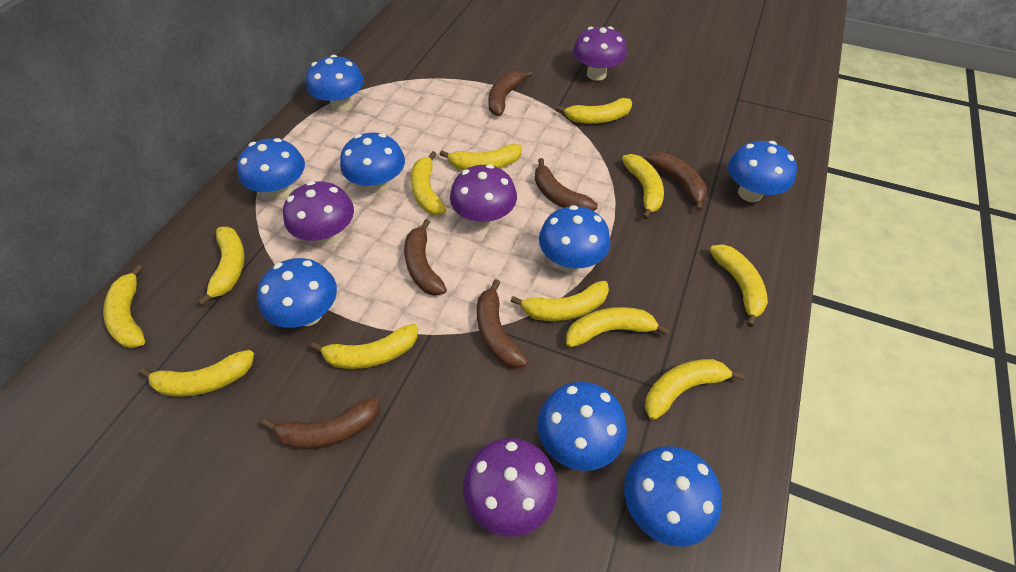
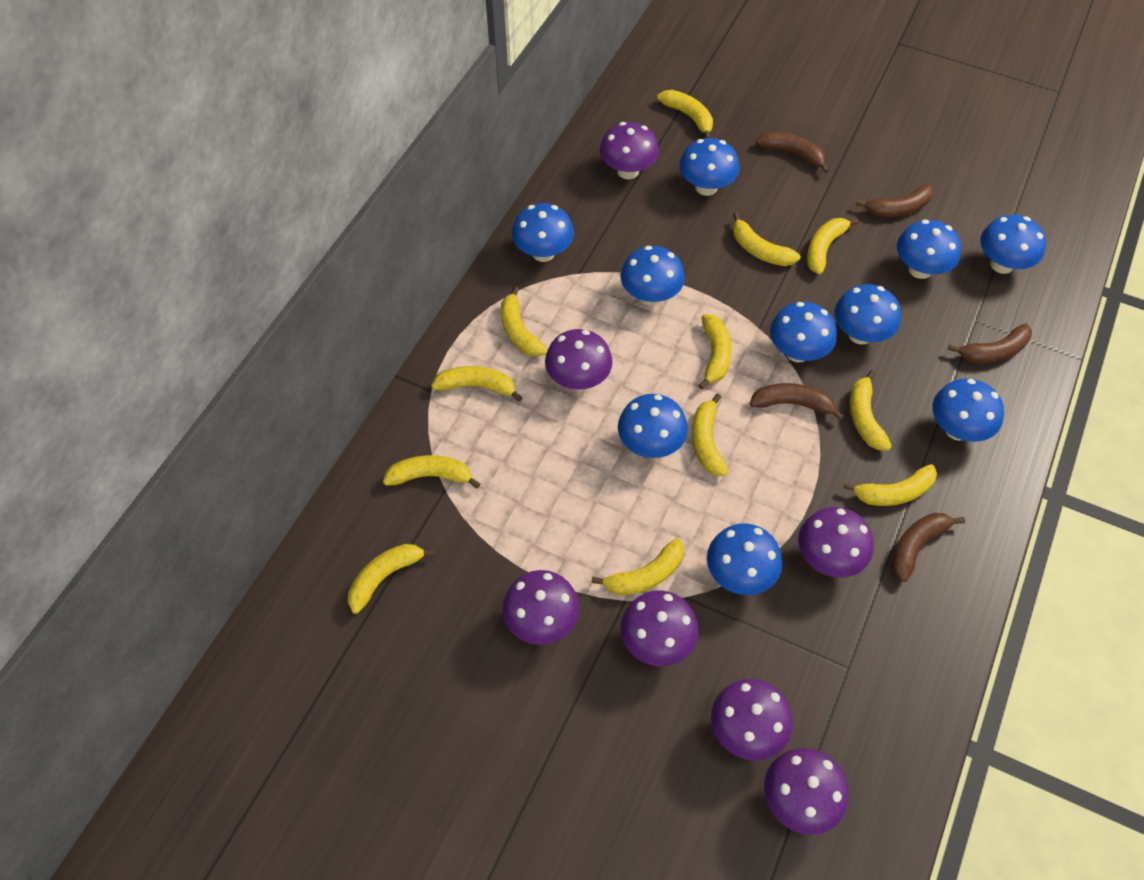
blue mushroom: 8 -> 10
brown banana: 6 -> 5
purple mushroom: 4 -> 7

